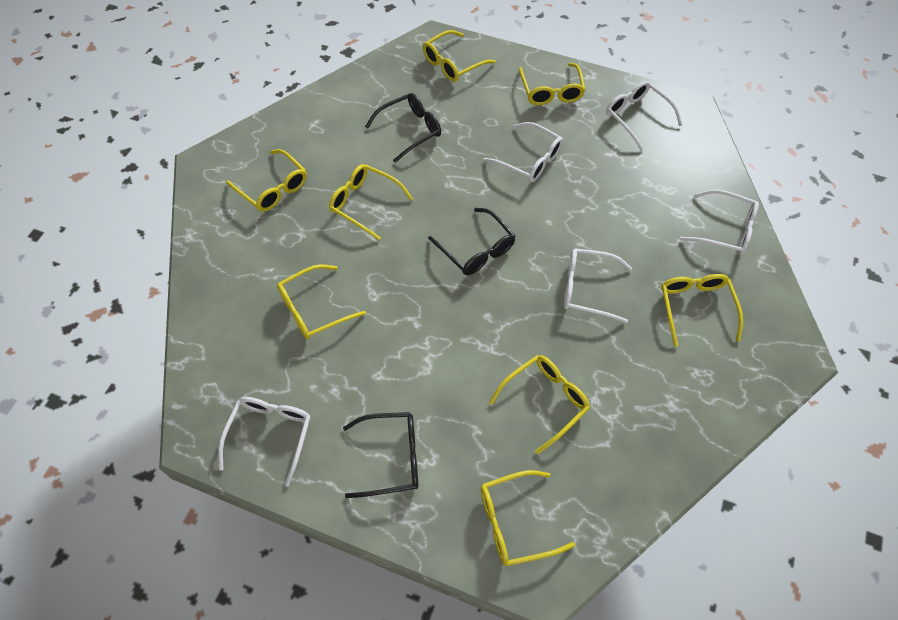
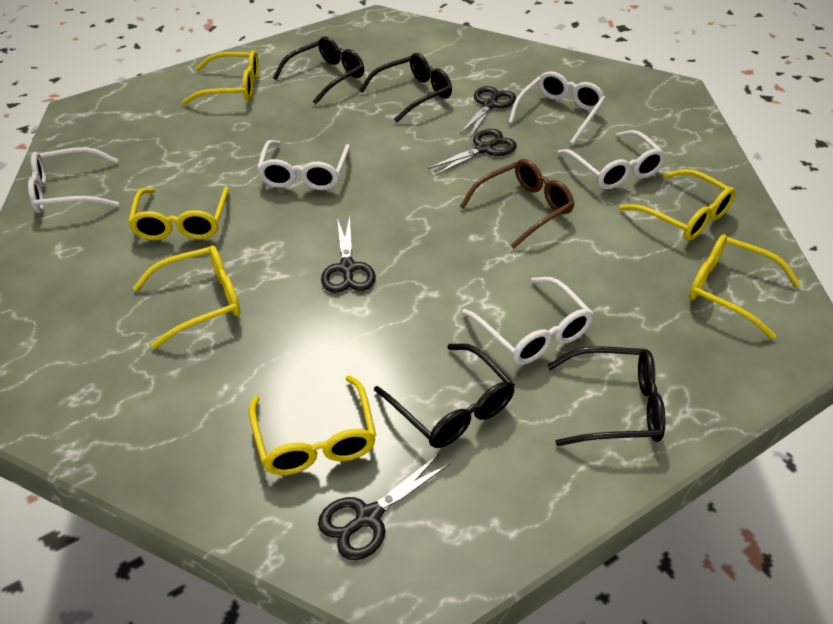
black glasses: 3 -> 4
black scissors: 0 -> 4
brown glasses: 0 -> 1
yellow glasses: 8 -> 6

